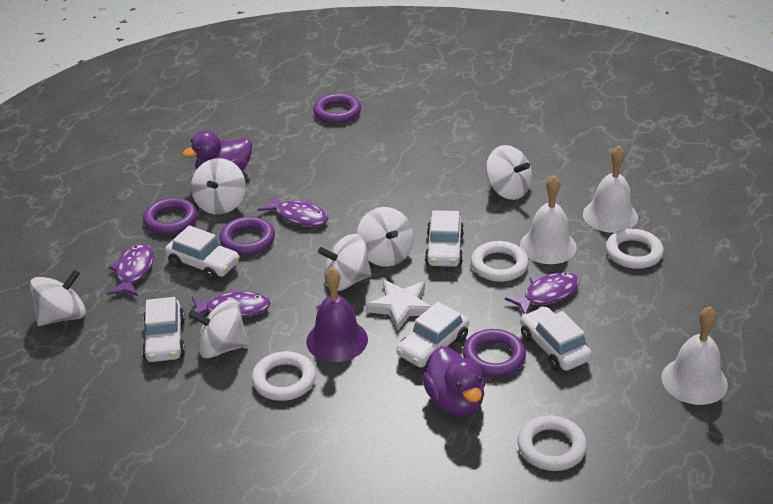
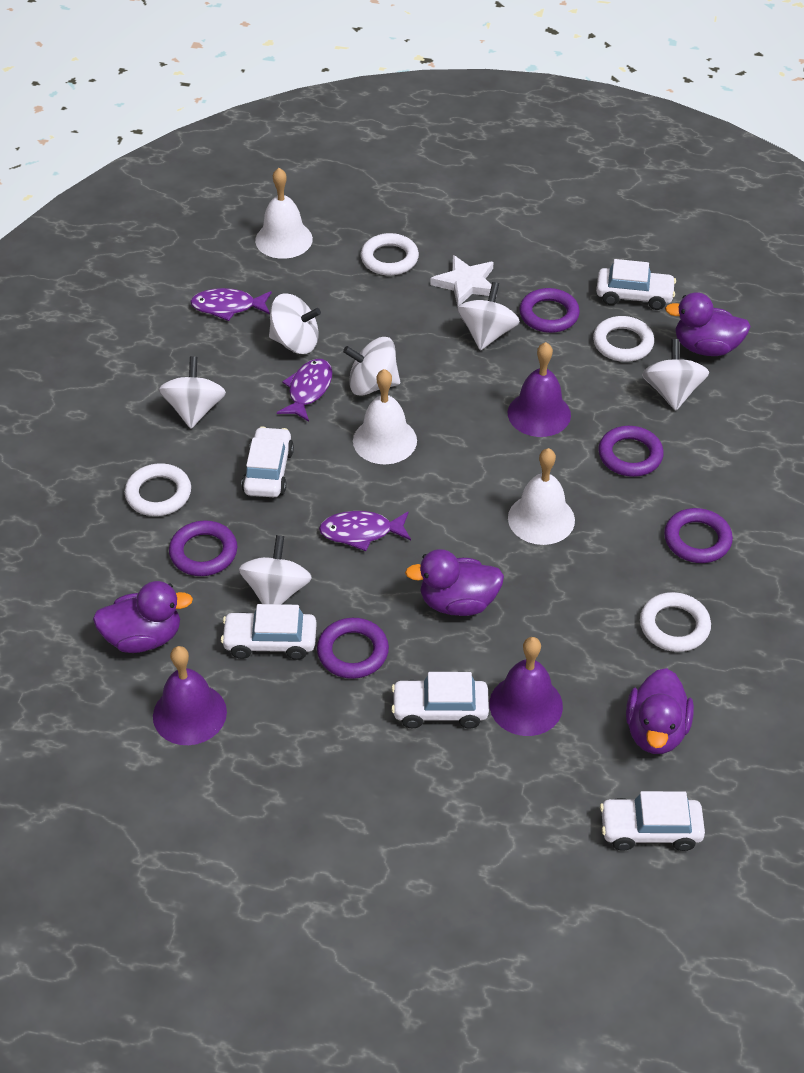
purple bell: 1 -> 3
purple duck: 2 -> 4
purple fish: 4 -> 3
purple ring: 4 -> 5

